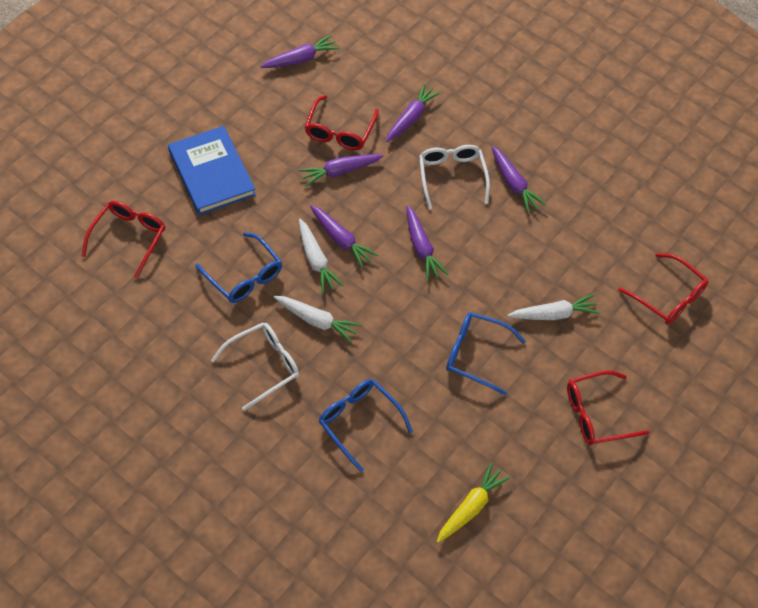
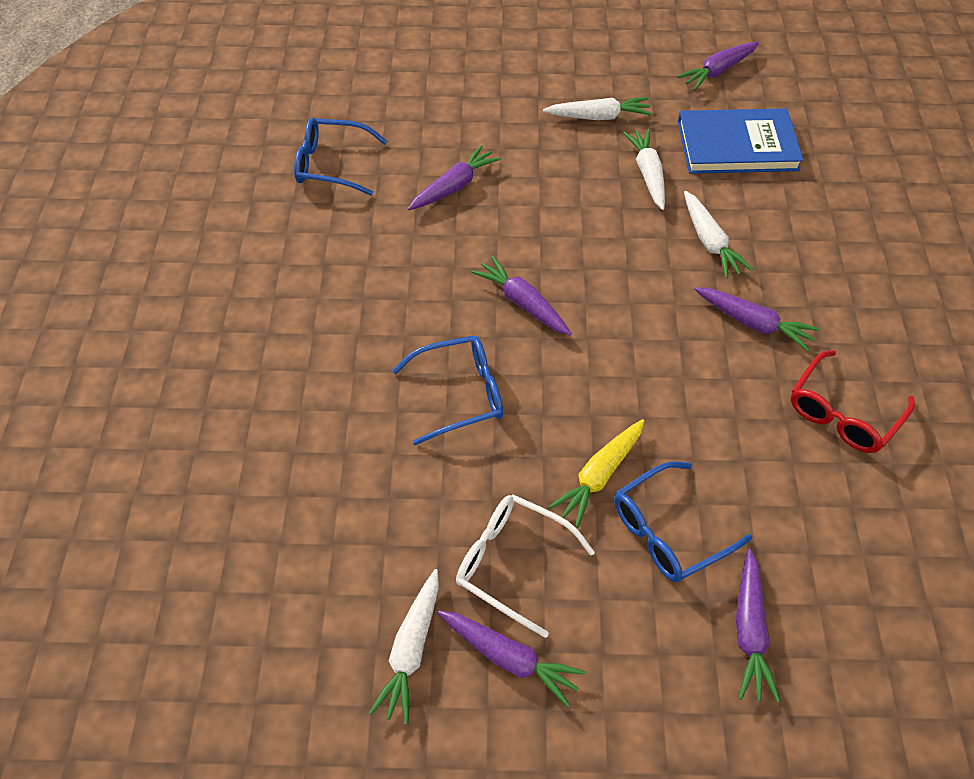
red glasses: 4 -> 1
white carrot: 3 -> 4
white glasses: 2 -> 1

